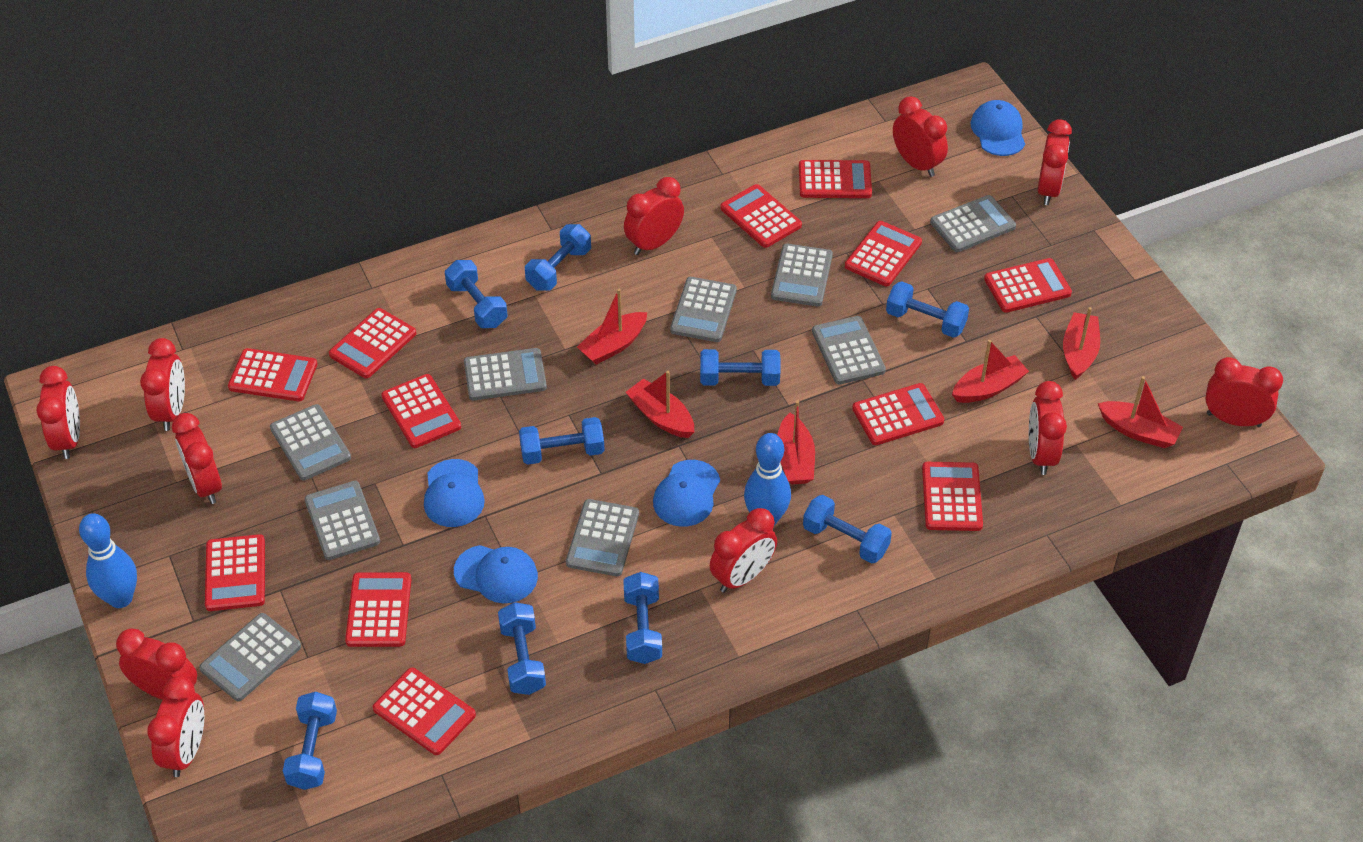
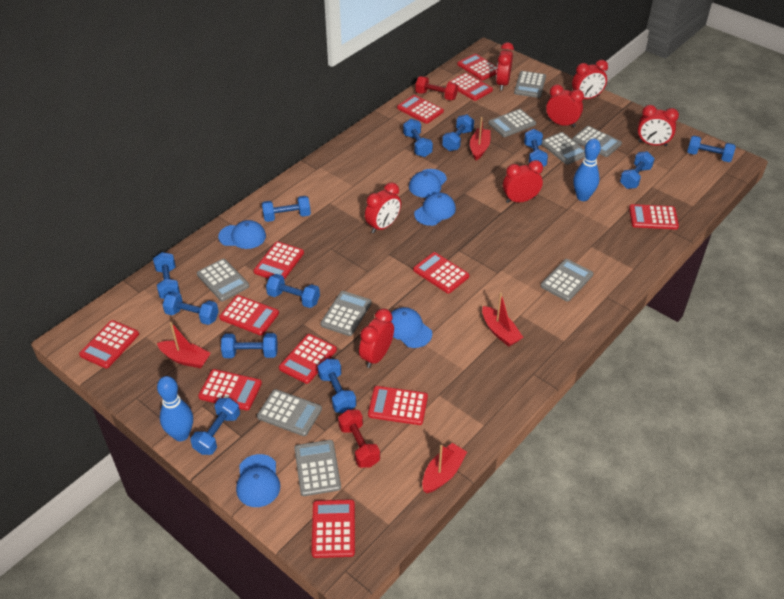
blue cap: 4 -> 5
blue dumbbell: 9 -> 12
red boat: 6 -> 4
red clock: 11 -> 7
red dumbbell: 0 -> 2

